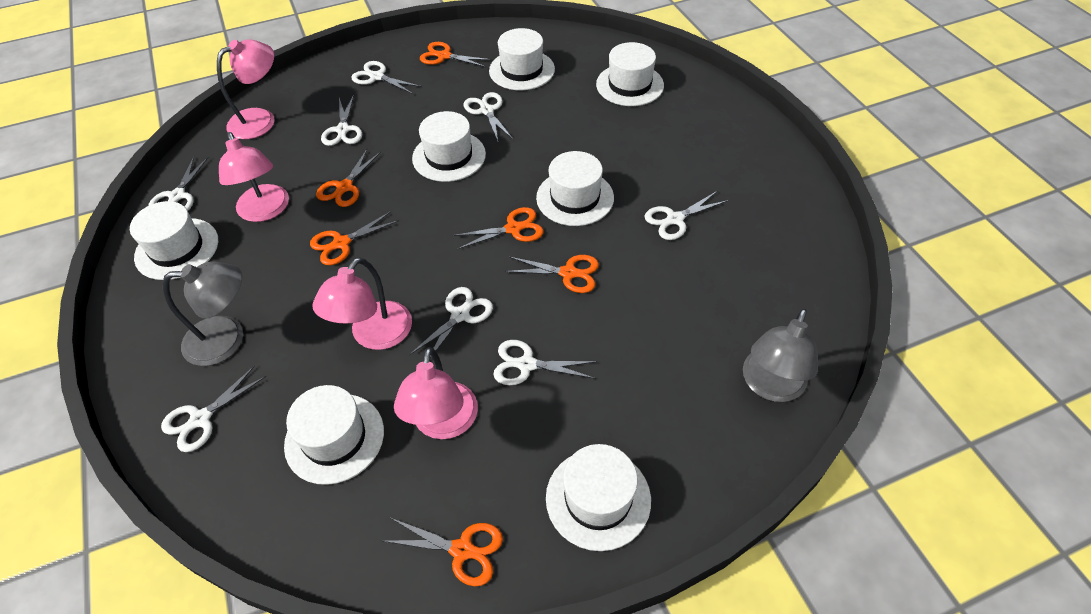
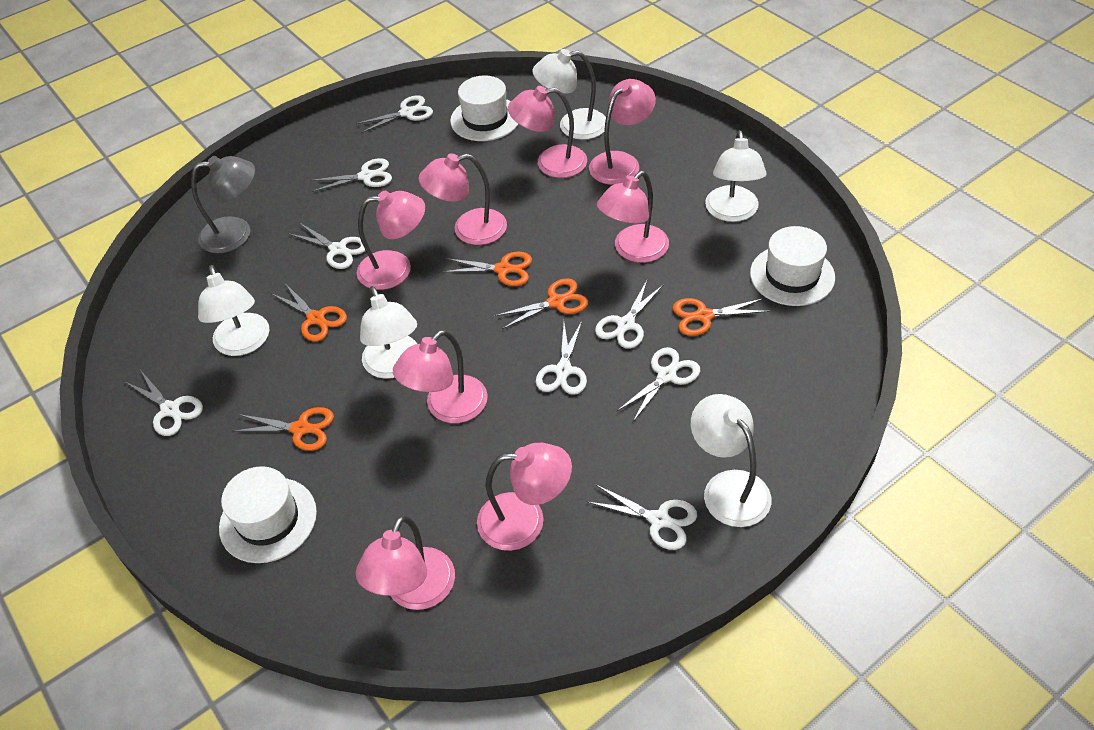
grey lamp: 2 -> 1
orange scissors: 6 -> 5
pink lamp: 4 -> 8
white hat: 7 -> 3
white lamp: 0 -> 5

